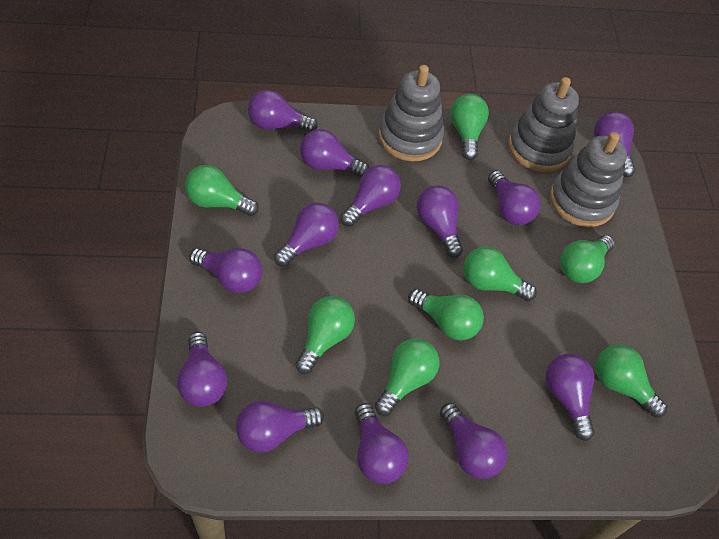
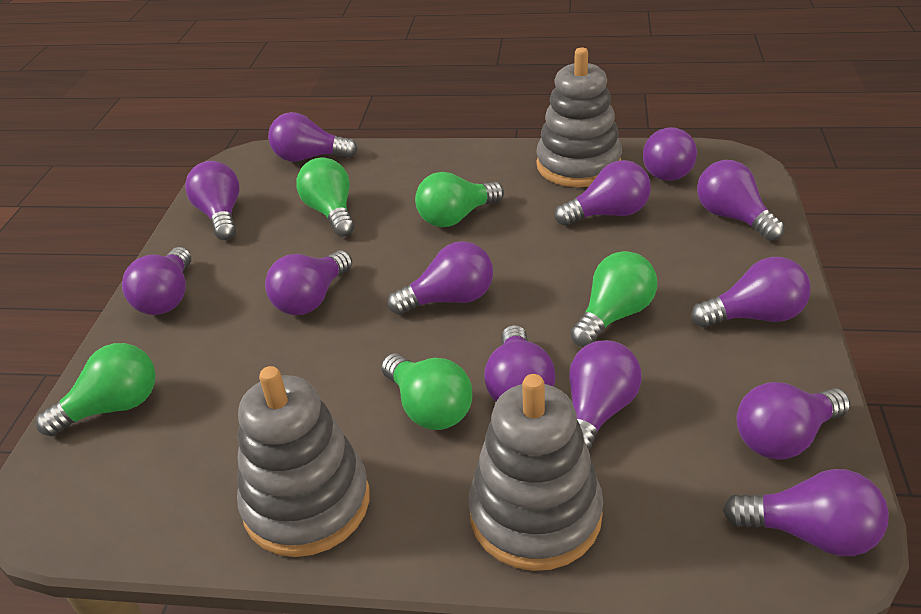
green light bulb: 8 -> 5

